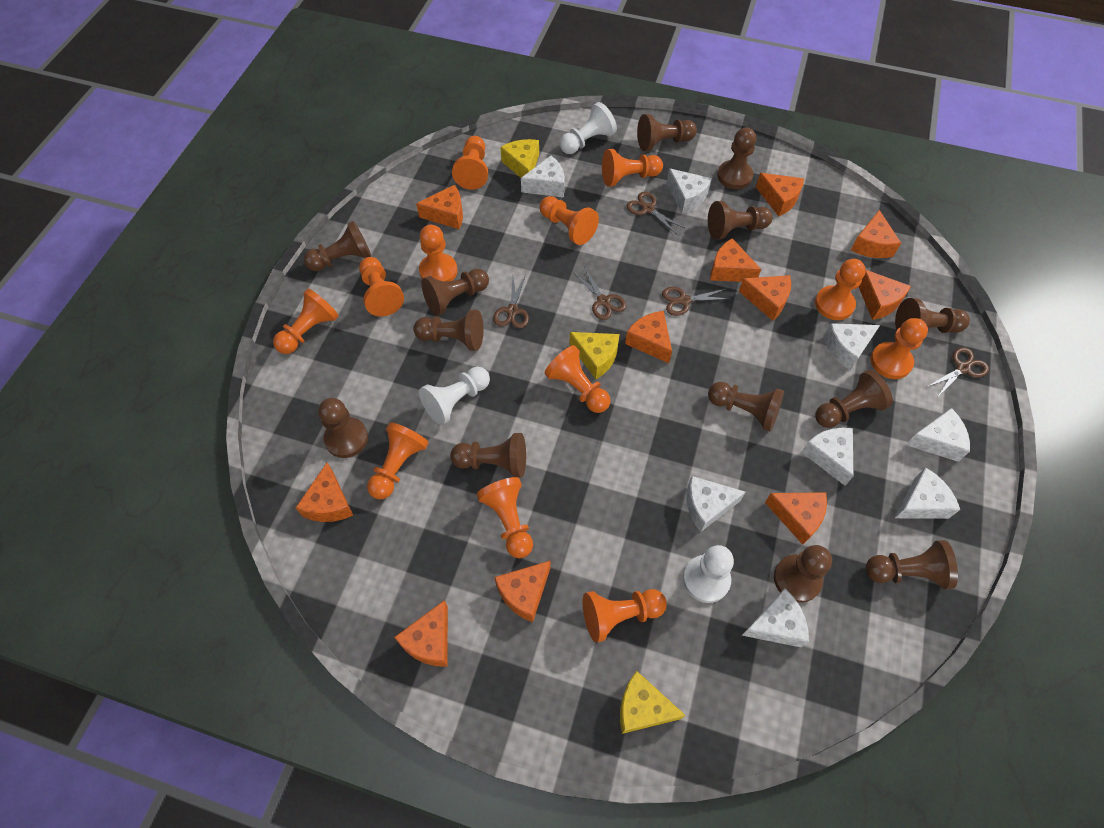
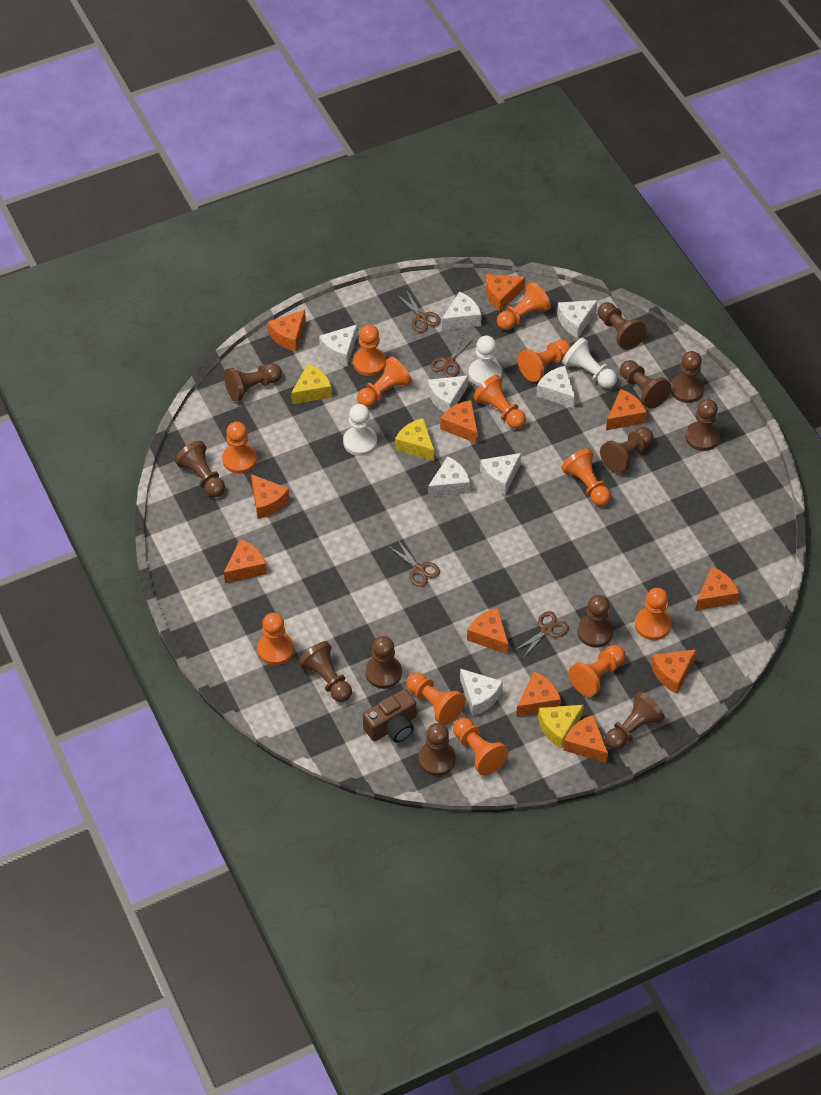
brown camera: 0 -> 1
brown pawn: 13 -> 12
brown scissors: 5 -> 4

